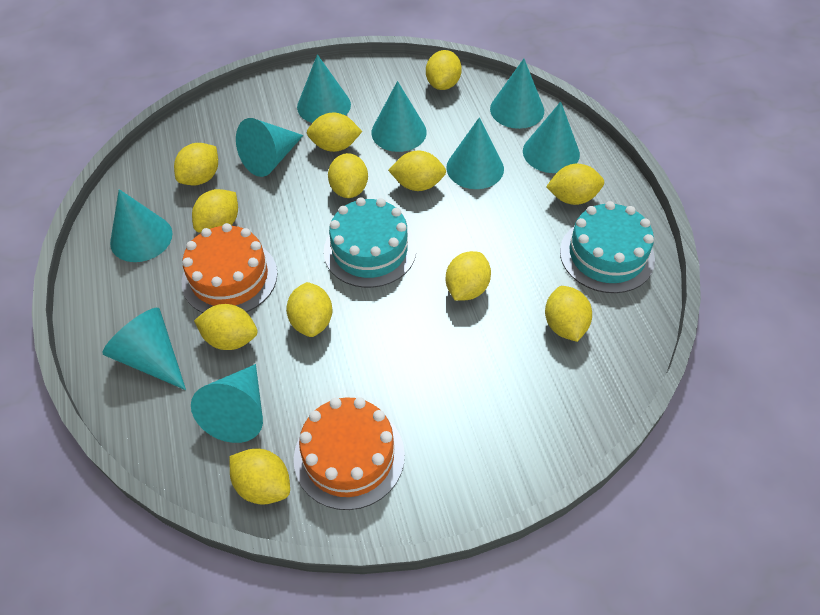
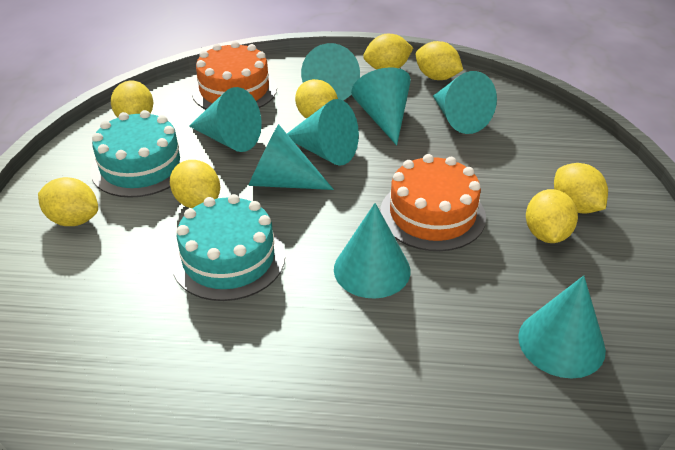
turquoise cone: 9 -> 8
yellow lemon: 12 -> 8

